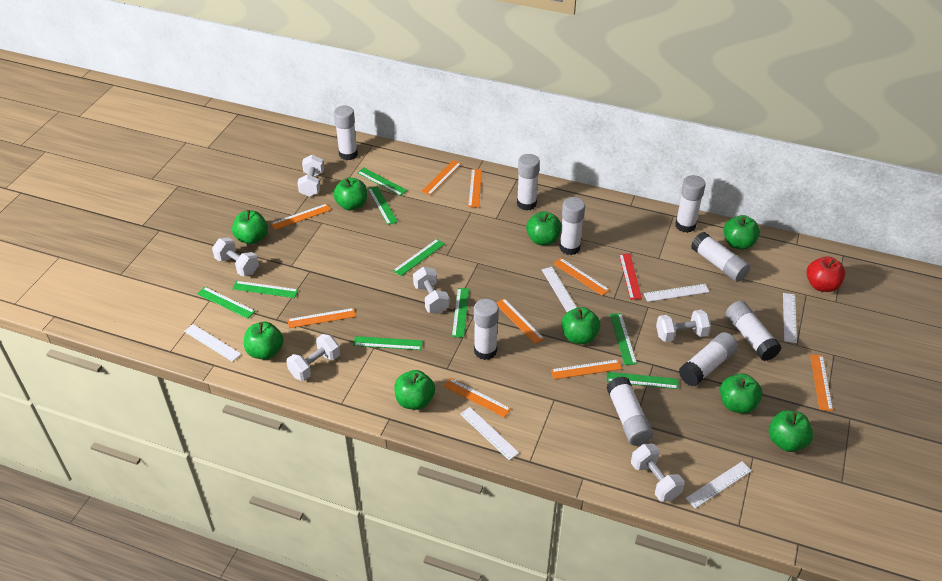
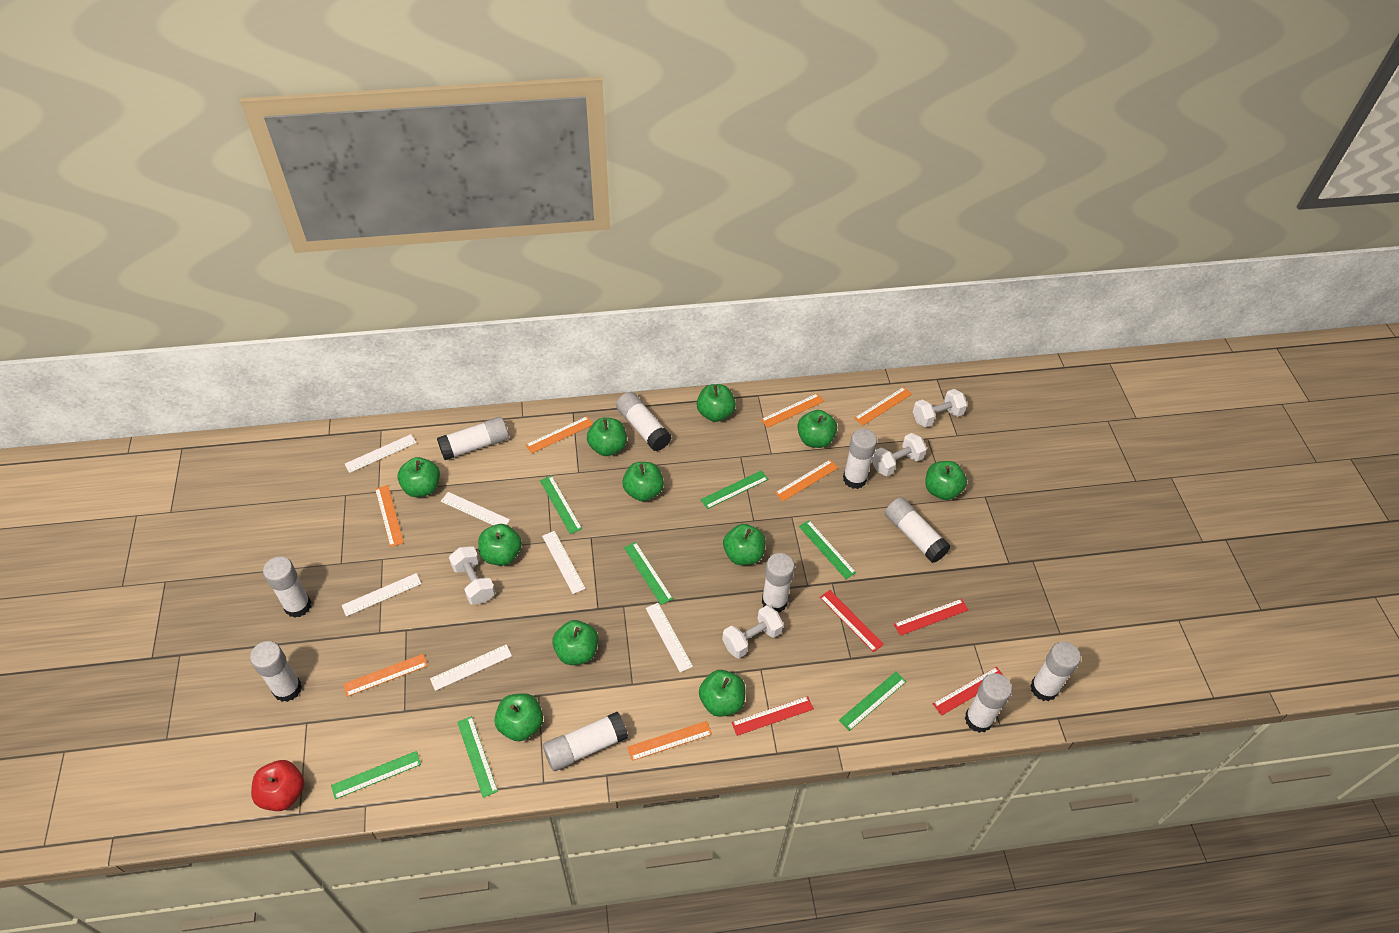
green apple: 9 -> 11
green ruler: 9 -> 7
orange ruler: 9 -> 7
red ruler: 1 -> 4
white dumbbell: 6 -> 4
white glue stick: 9 -> 10

